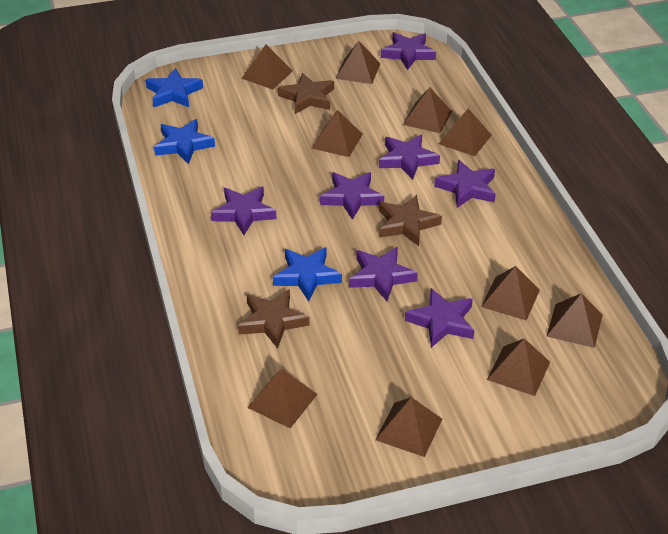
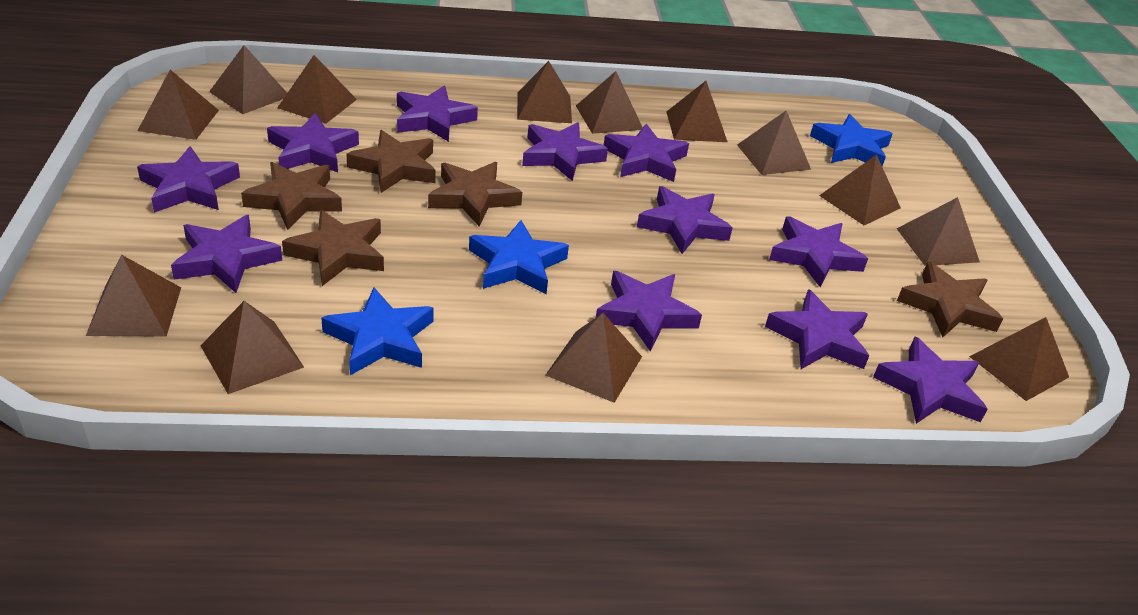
brown pyramid: 10 -> 13
brown star: 3 -> 5
purple star: 7 -> 11

